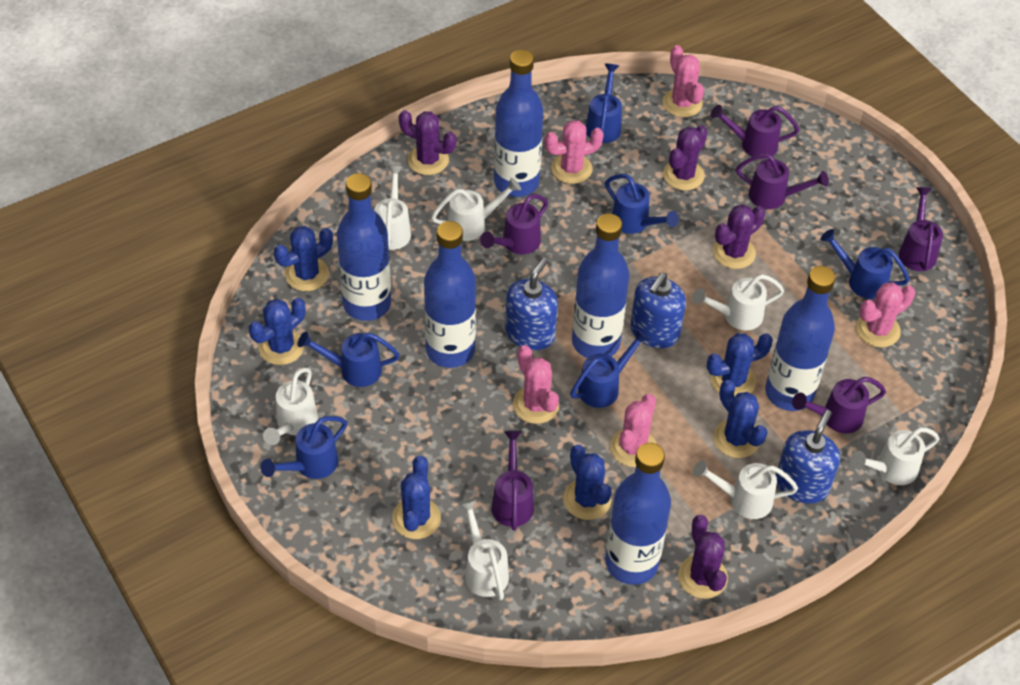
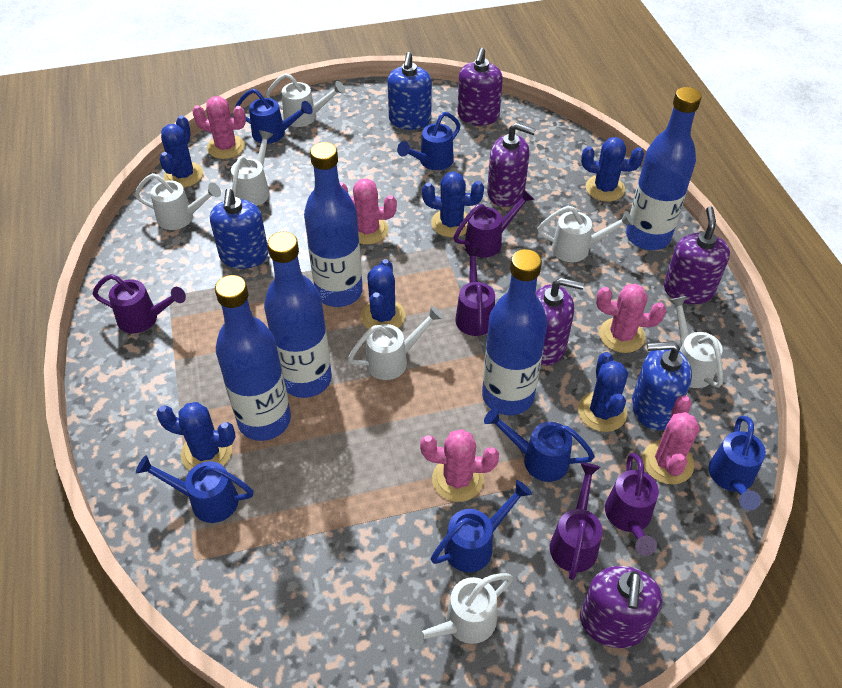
blue bottle: 6 -> 5
purple cactus: 4 -> 0
purple soap dispenser: 0 -> 5
purple watering can: 6 -> 5

